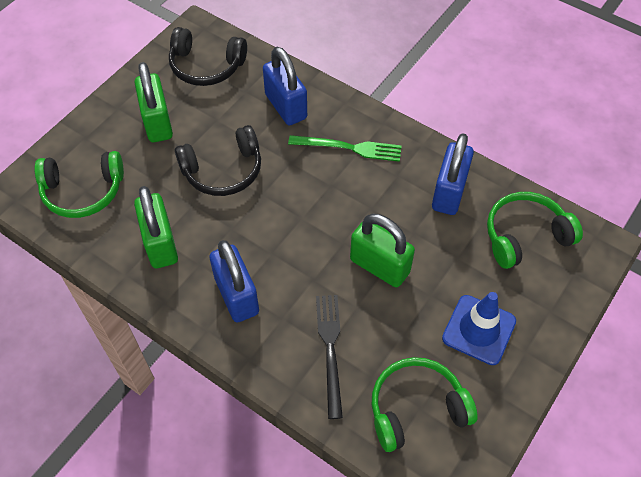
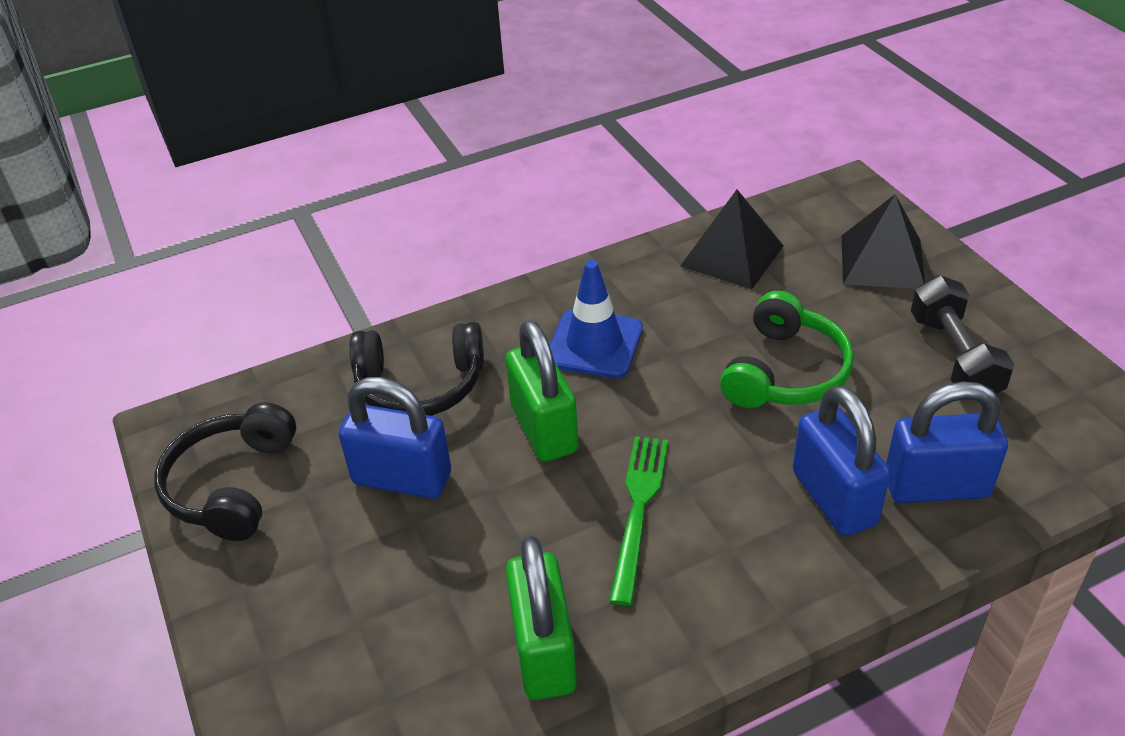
black dumbbell: 0 -> 1
black fork: 1 -> 0
black pyramid: 0 -> 2
green headphones: 3 -> 1
green padlock: 3 -> 2

